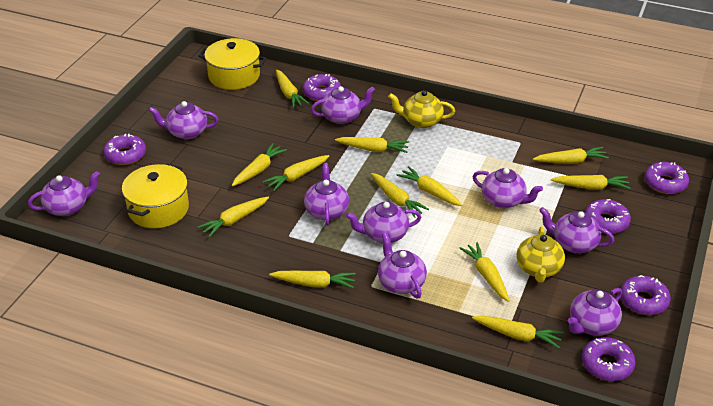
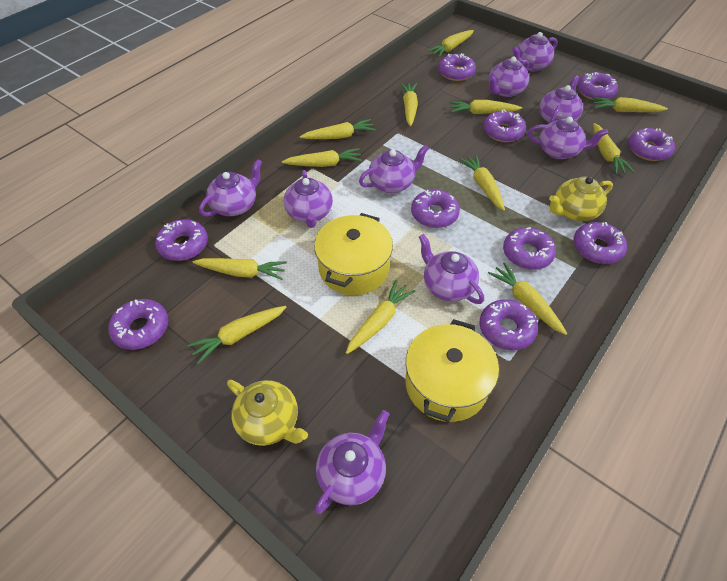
purple donut: 6 -> 10

